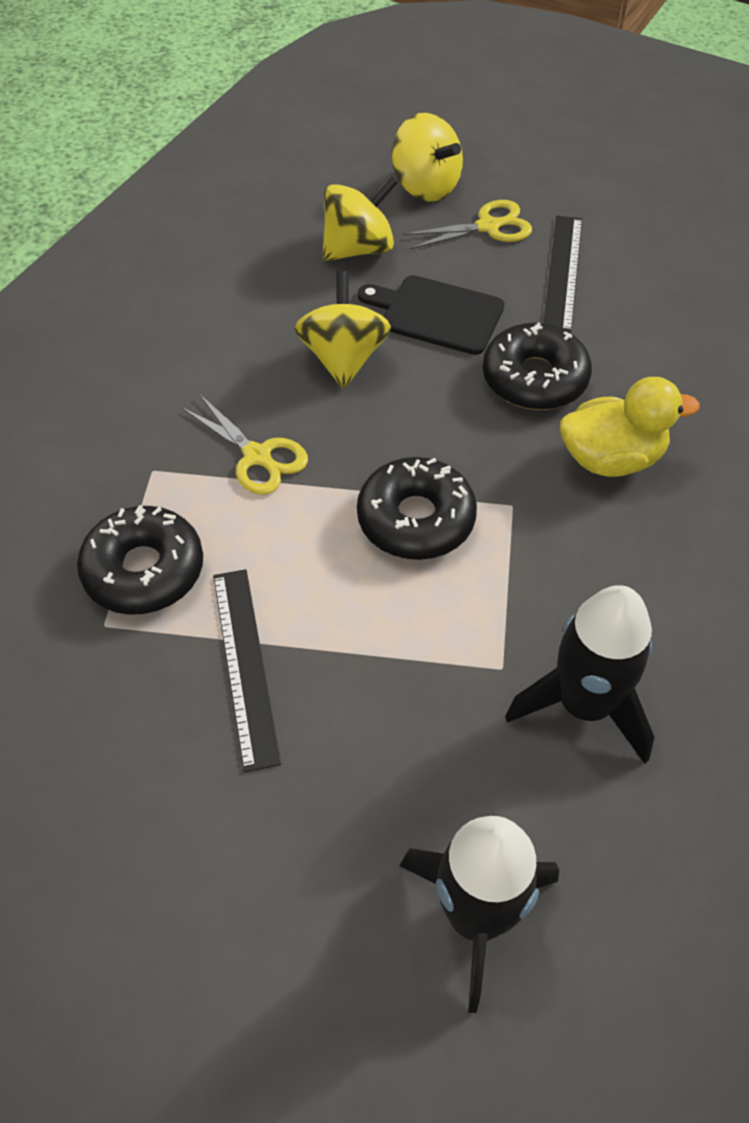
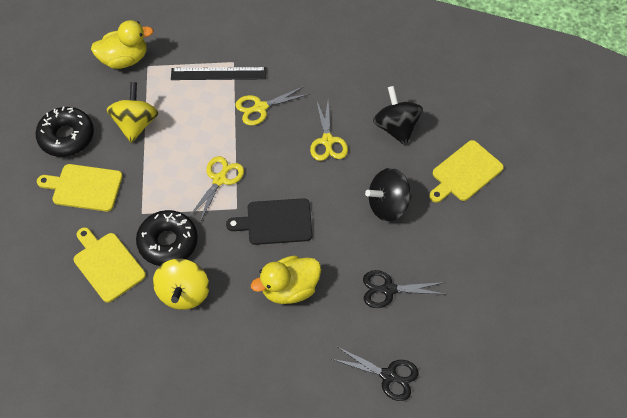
black donut: 3 -> 2
black rocket: 2 -> 0
black ruler: 2 -> 1
black scissors: 0 -> 2
black spinning top: 0 -> 2
yellow cutting board: 0 -> 3
yellow duck: 1 -> 2
yellow scissors: 2 -> 3
yellow spinning top: 3 -> 2

